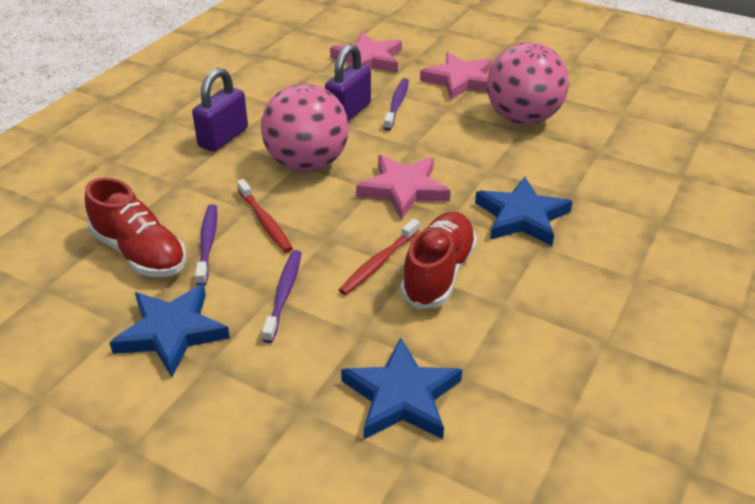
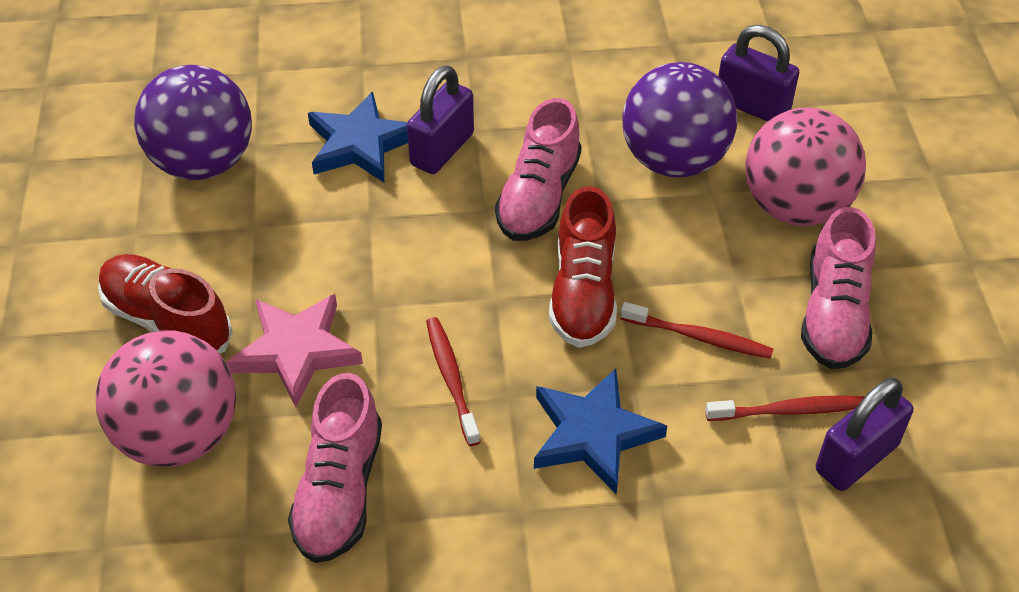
blue star: 3 -> 2
pink shoe: 0 -> 3
pink star: 3 -> 1
purple ball: 0 -> 2
purple padlock: 2 -> 3
purple toothbrush: 3 -> 0
red toothbrush: 2 -> 3

